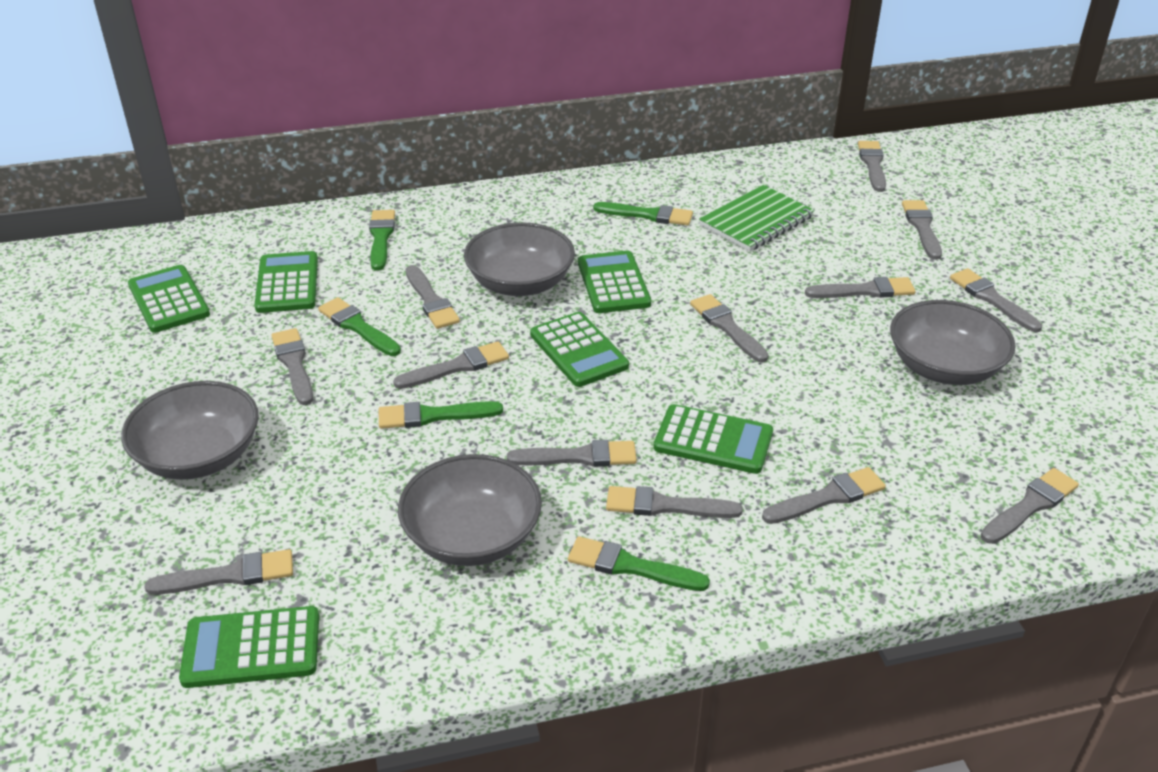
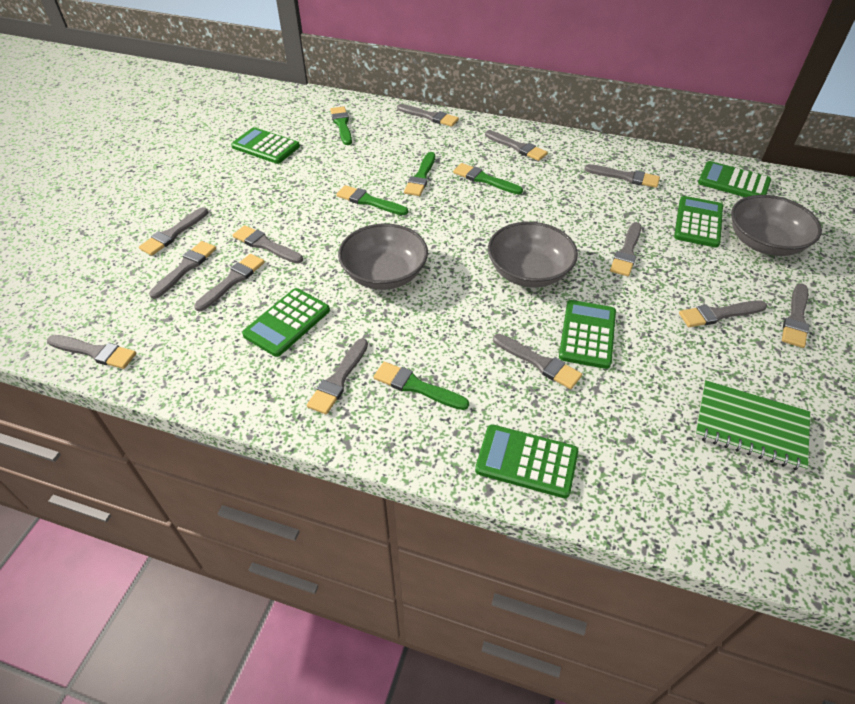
grey bowl: 4 -> 3

